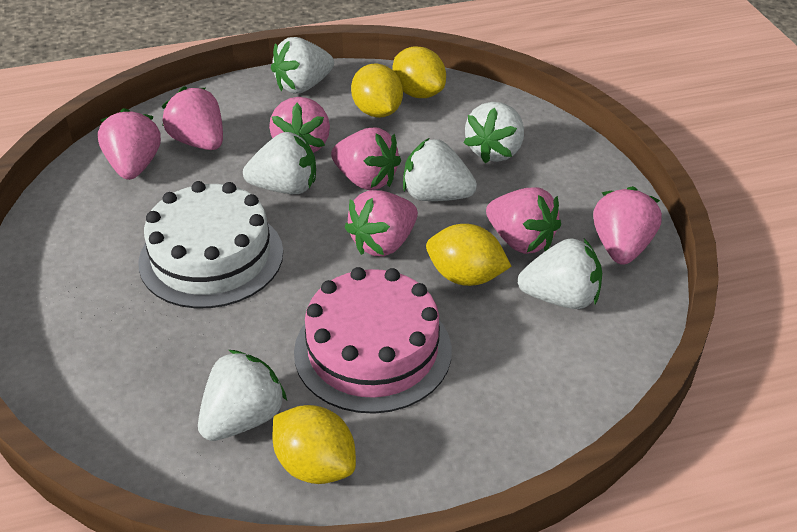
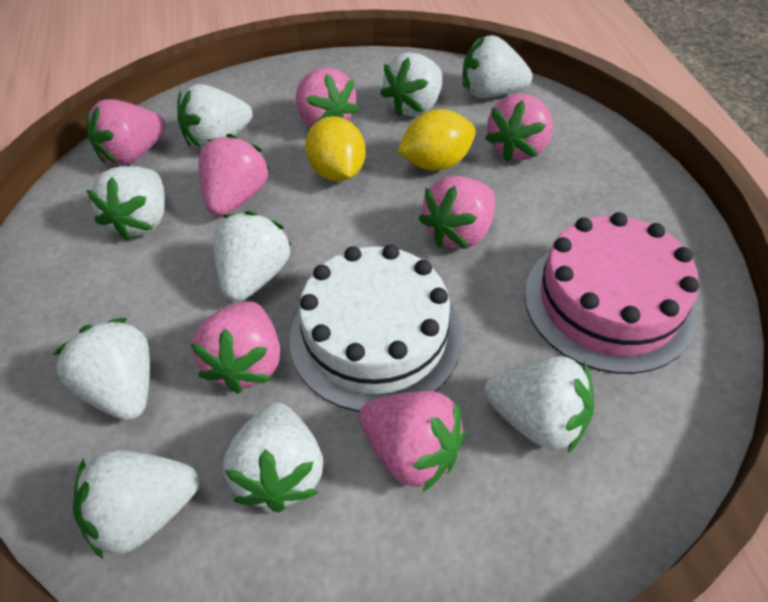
white strawberry: 6 -> 9
yellow lemon: 4 -> 2

